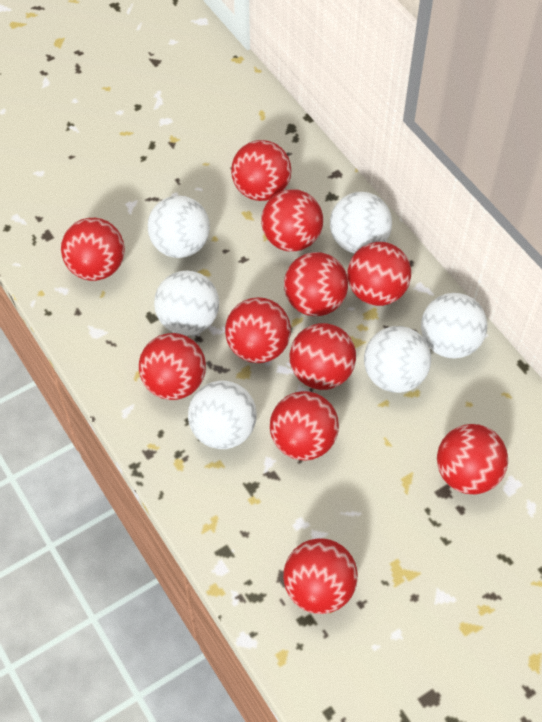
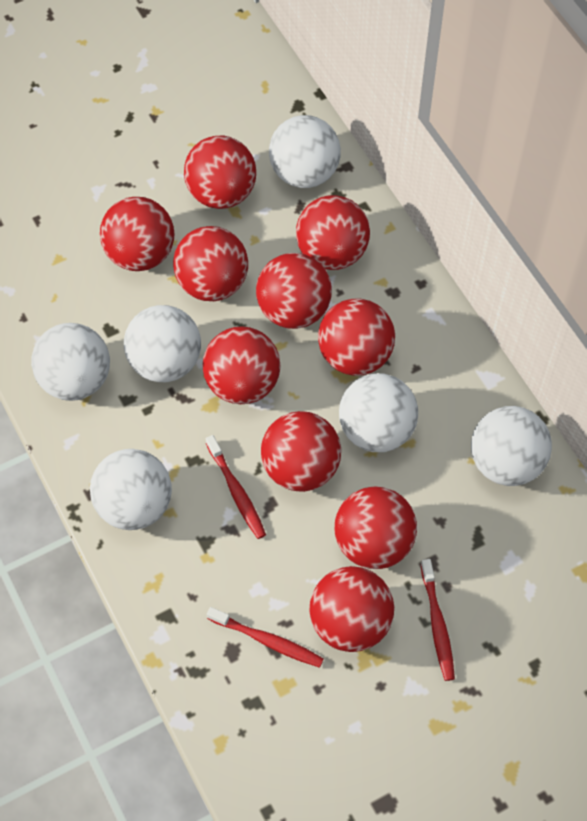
red ball: 11 -> 10
red toothbrush: 0 -> 3

